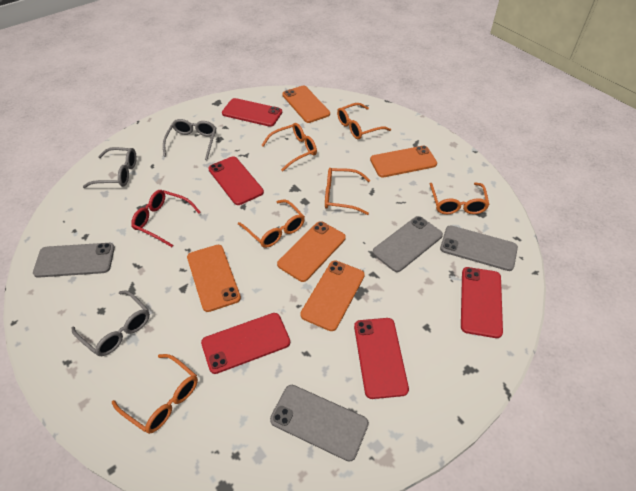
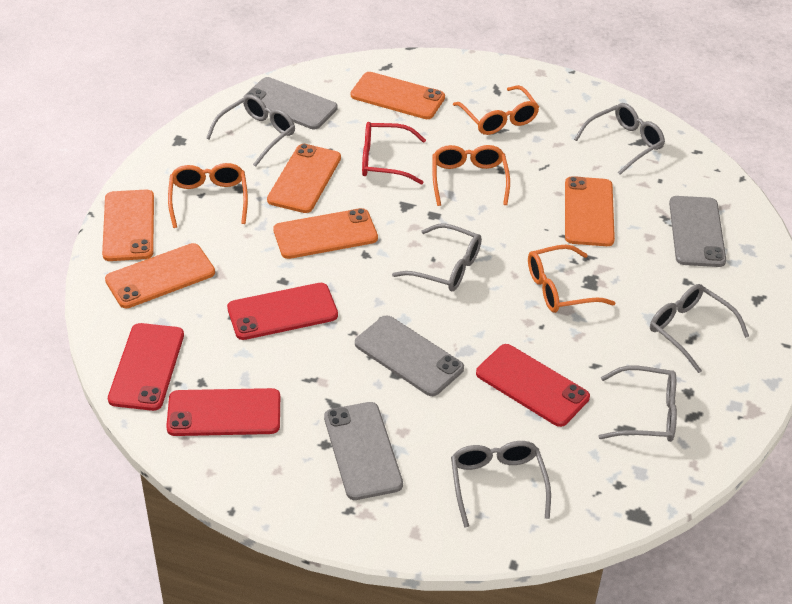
grey glasses: 3 -> 6
orange glasses: 6 -> 4
orange phone: 5 -> 6
red phone: 5 -> 4

